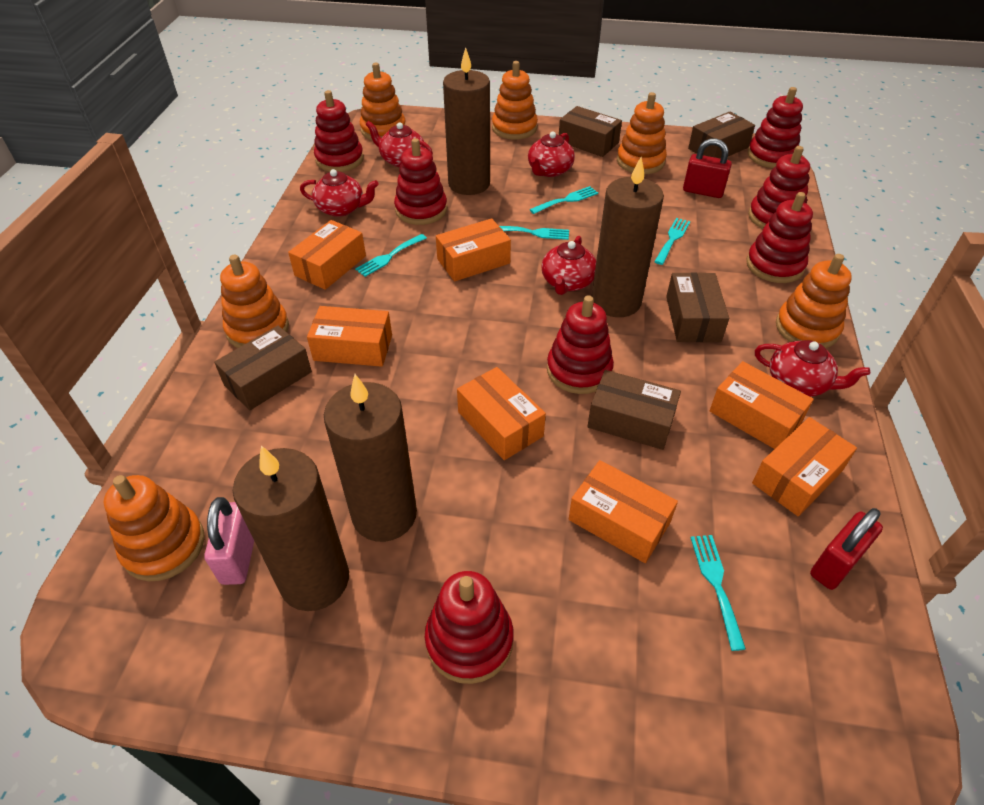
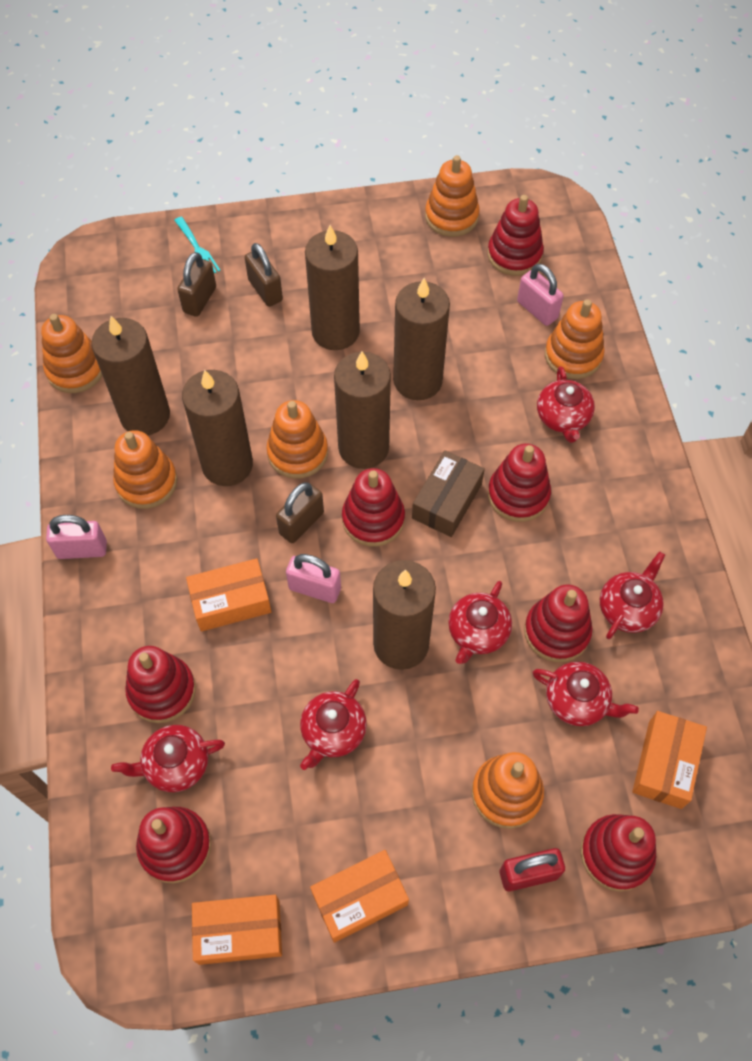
brown box: 5 -> 1
brown candle: 4 -> 6
brown padlock: 0 -> 3
orange box: 7 -> 4
pink padlock: 1 -> 3
red padlock: 2 -> 1
red teapot: 5 -> 6
turquoise fork: 5 -> 1

